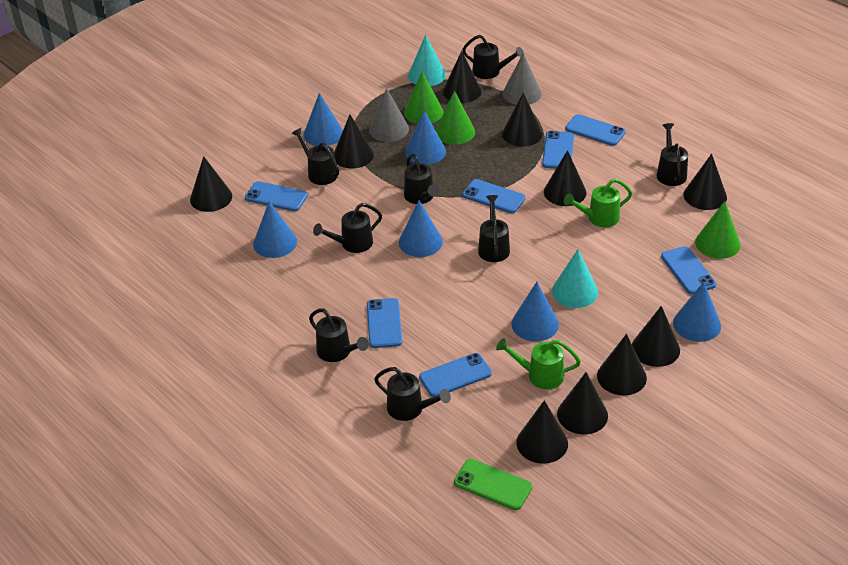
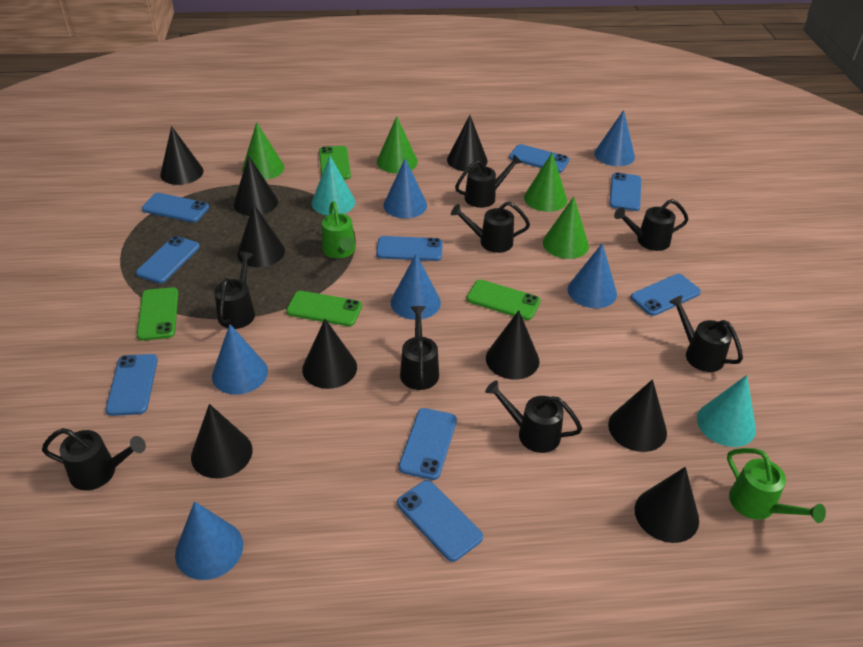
black cone: 10 -> 9
blue phone: 7 -> 9
green cone: 3 -> 4
green phone: 1 -> 4
grey cone: 2 -> 0

